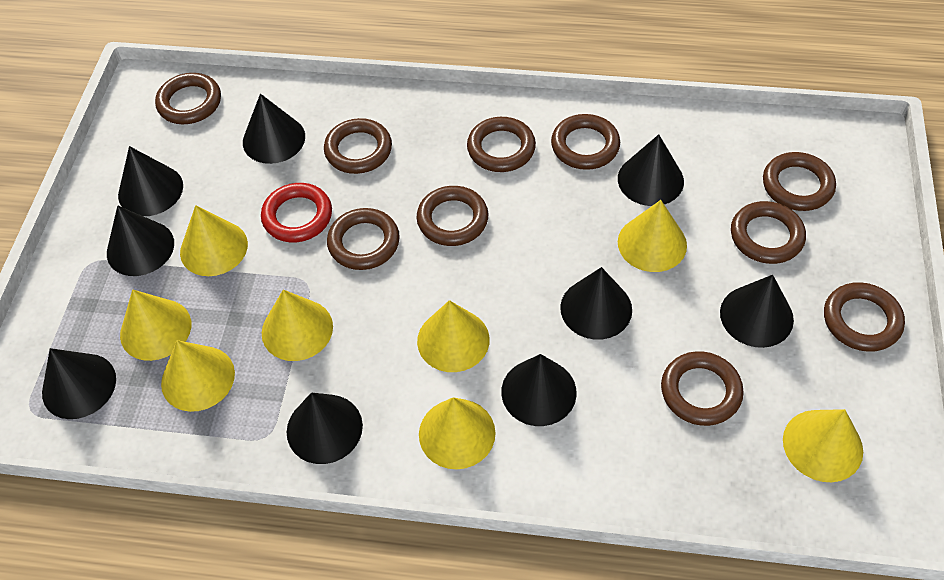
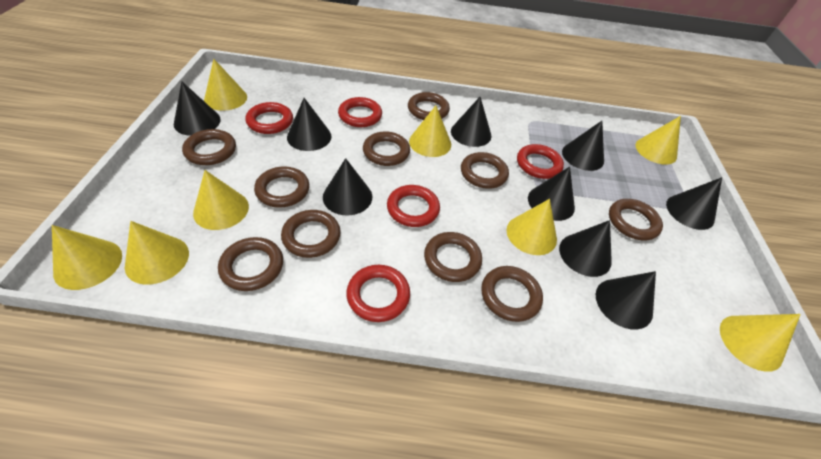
red ring: 1 -> 5

